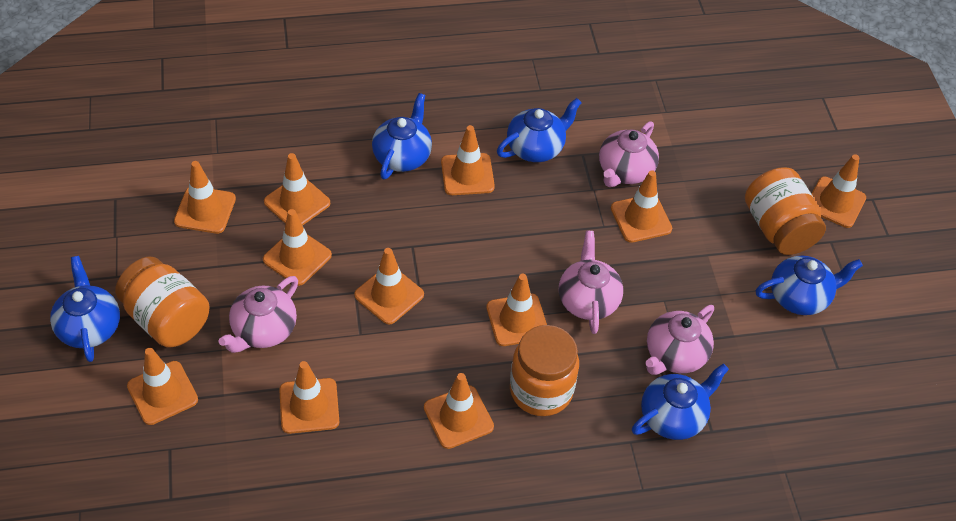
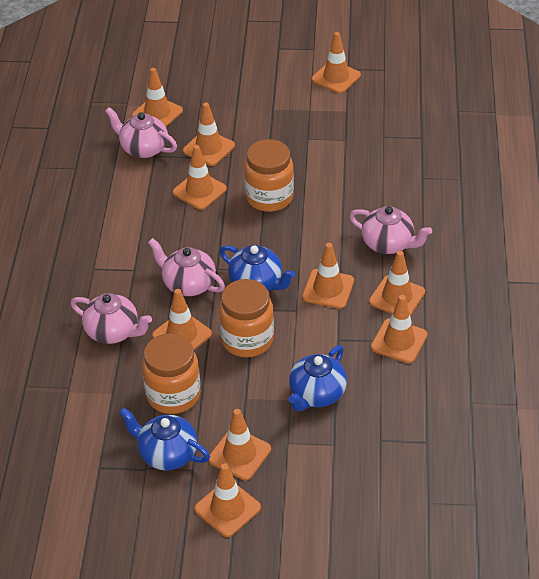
blue teapot: 5 -> 3
orange traffic cone: 11 -> 10

